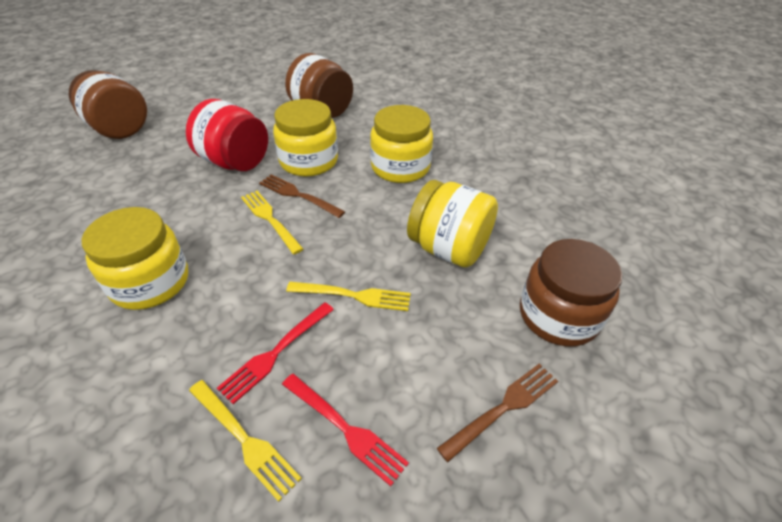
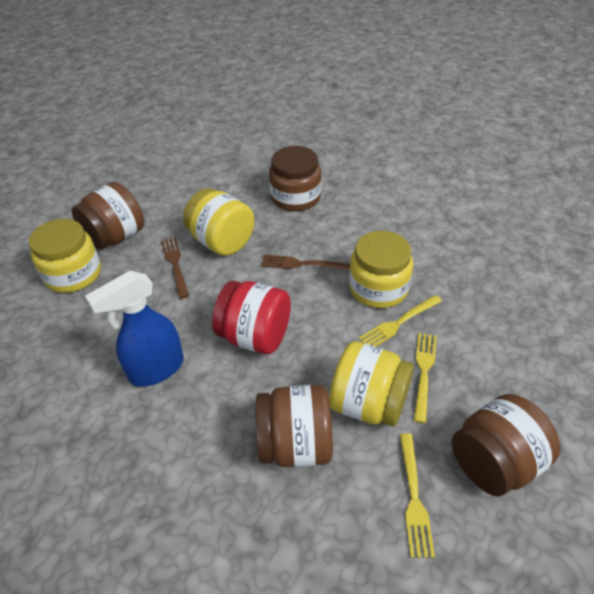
blue spray bottle: 0 -> 1
brown jar: 3 -> 4
red fork: 2 -> 0

